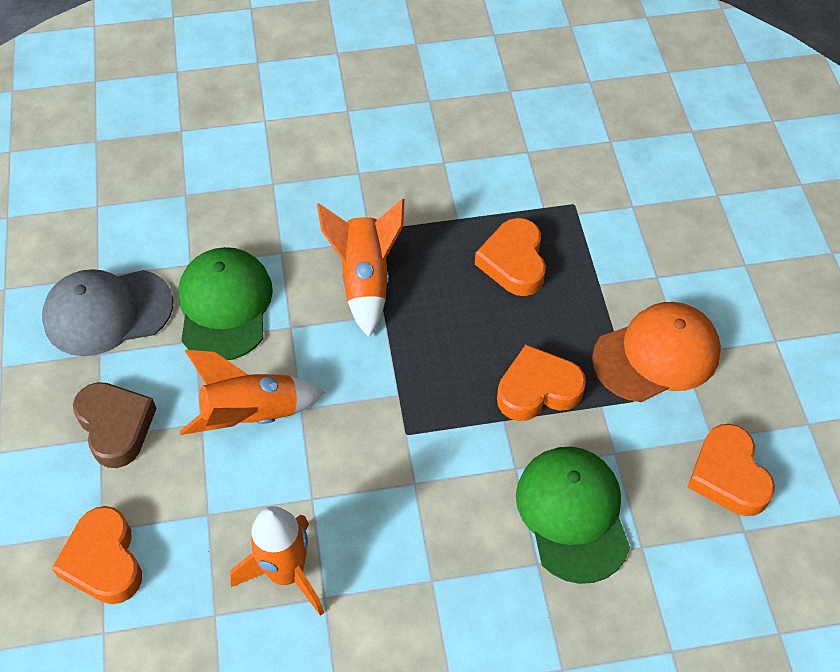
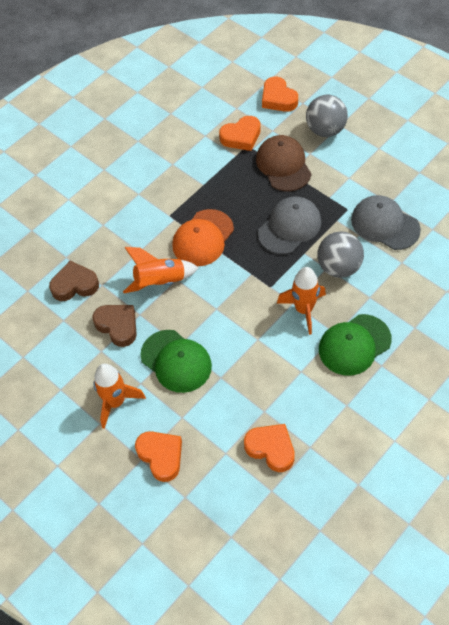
brown cap: 0 -> 1
brown heart: 1 -> 2
grey ball: 0 -> 2
grey cap: 1 -> 2

